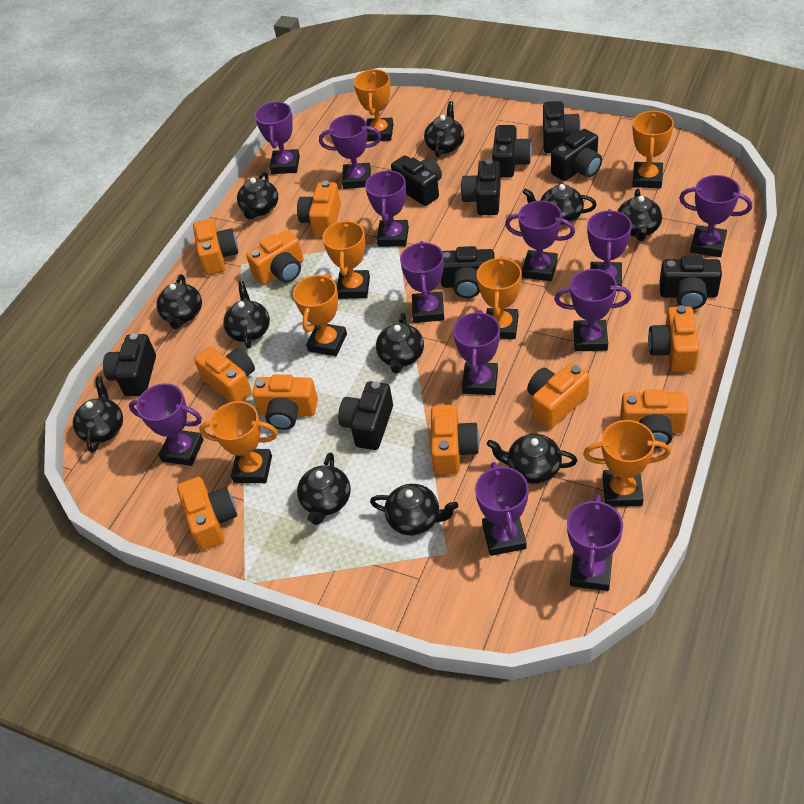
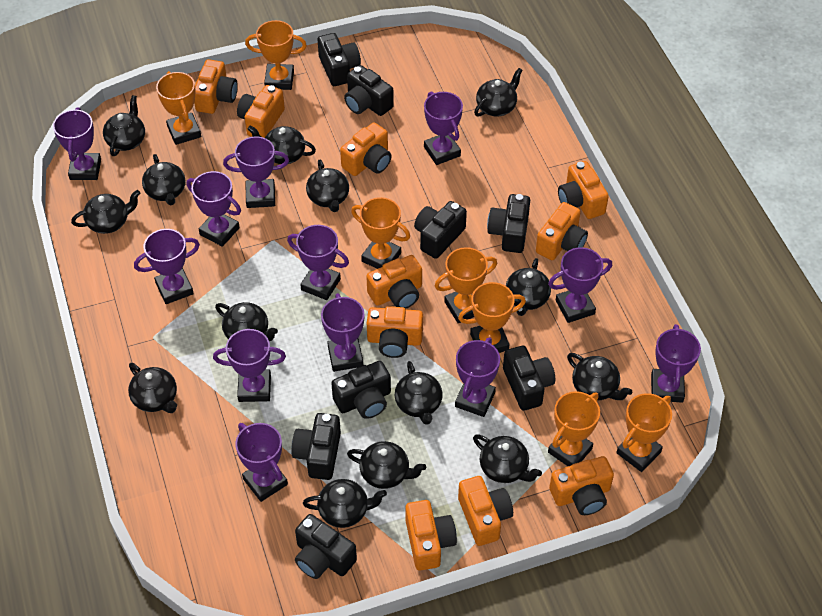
black camera: 9 -> 8
black teapot: 11 -> 14

